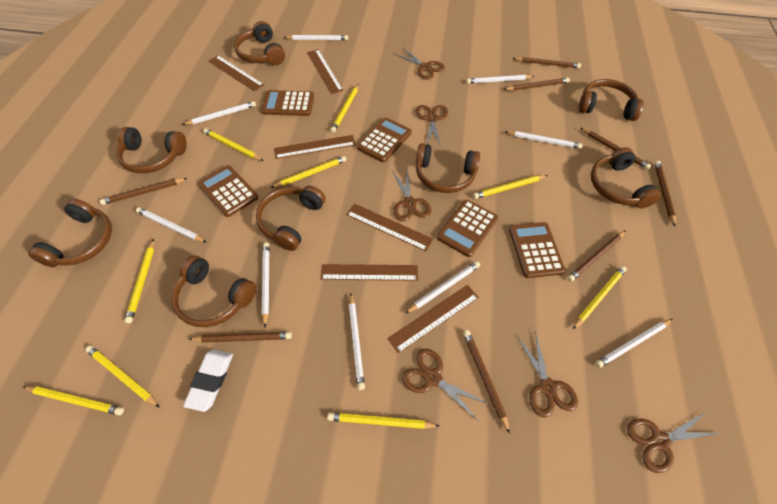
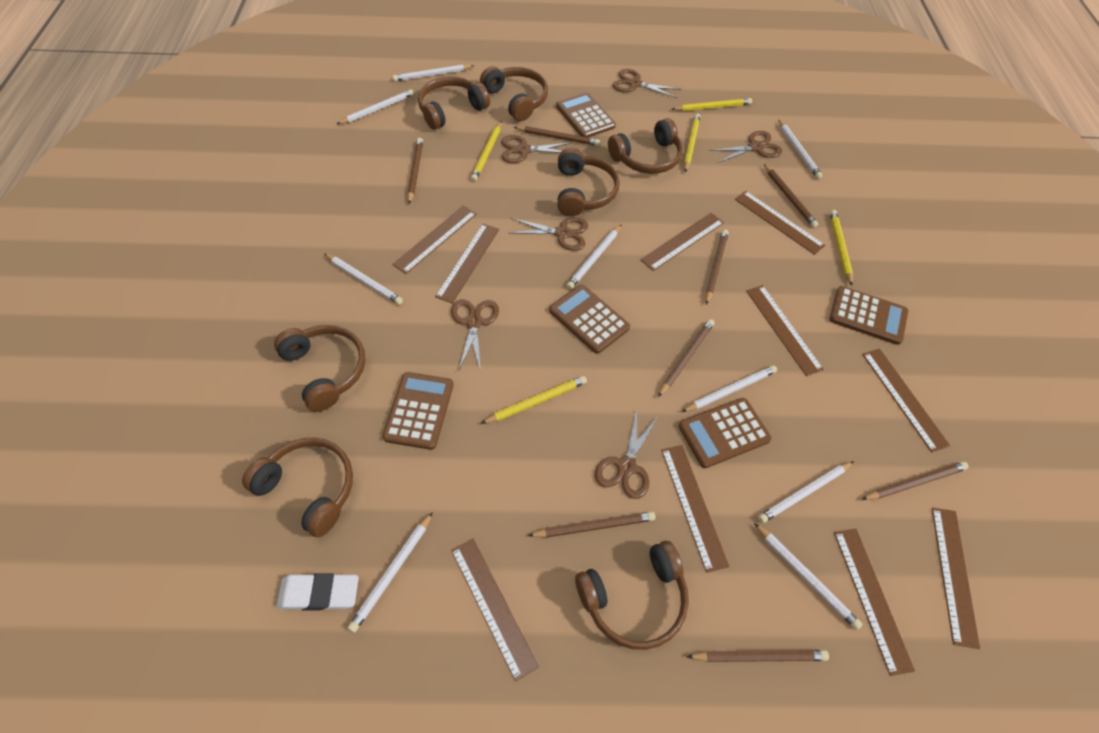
brown headphones: 8 -> 7
brown ruler: 6 -> 10
yellow pencil: 9 -> 5

